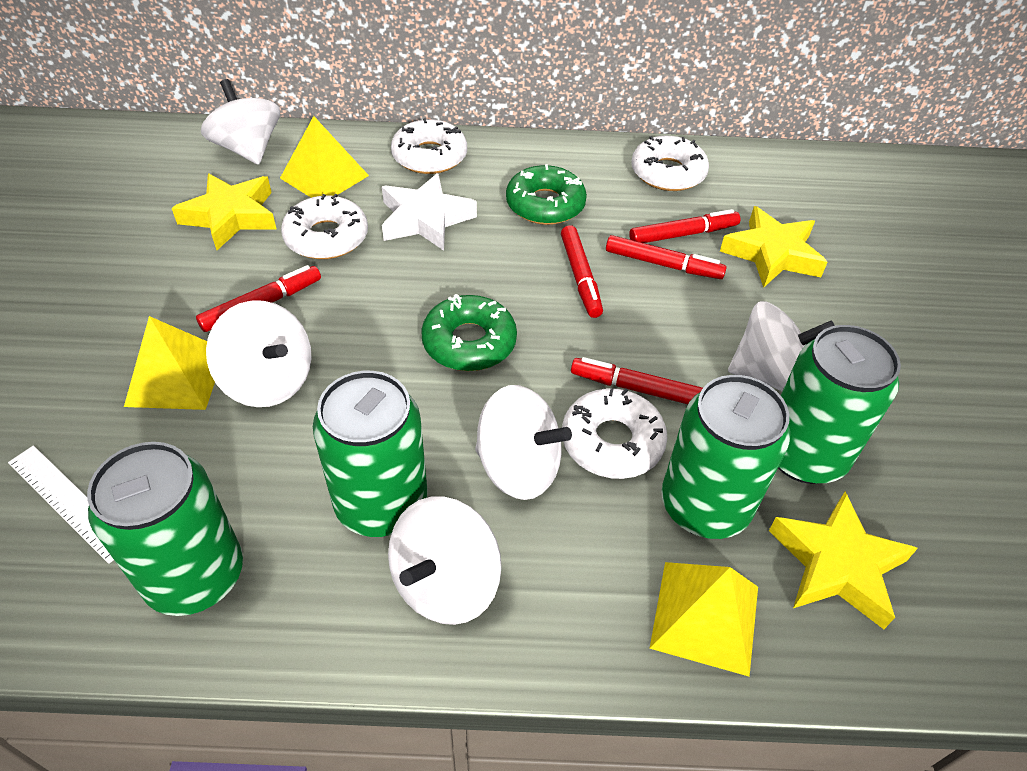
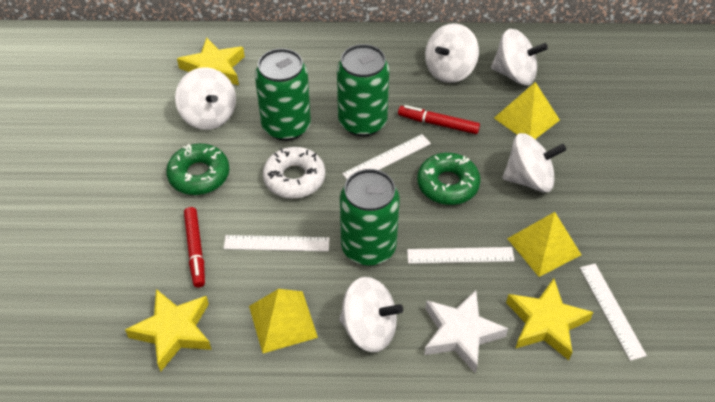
green can: 4 -> 3
red marker: 5 -> 2
white donut: 4 -> 1
white ruler: 1 -> 4

